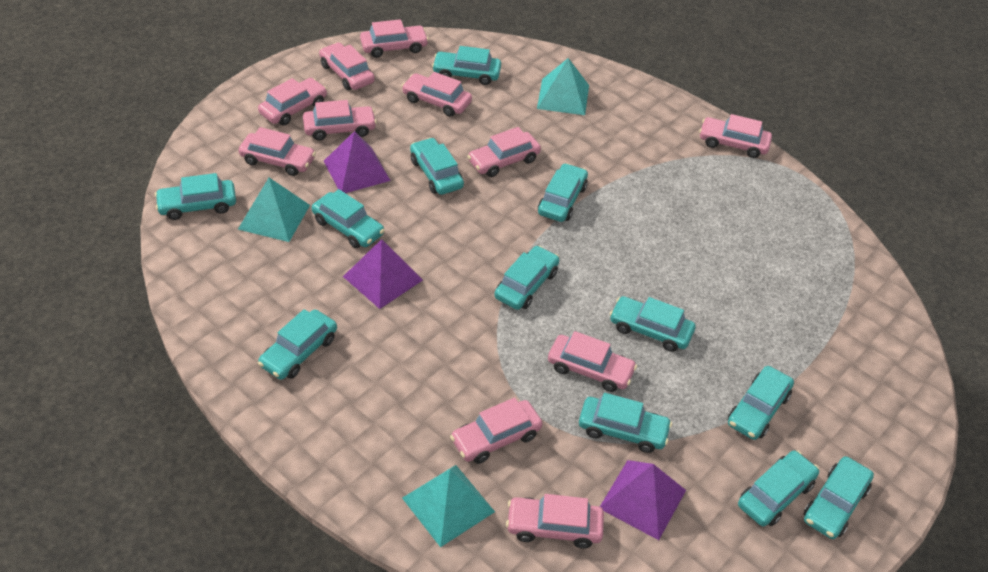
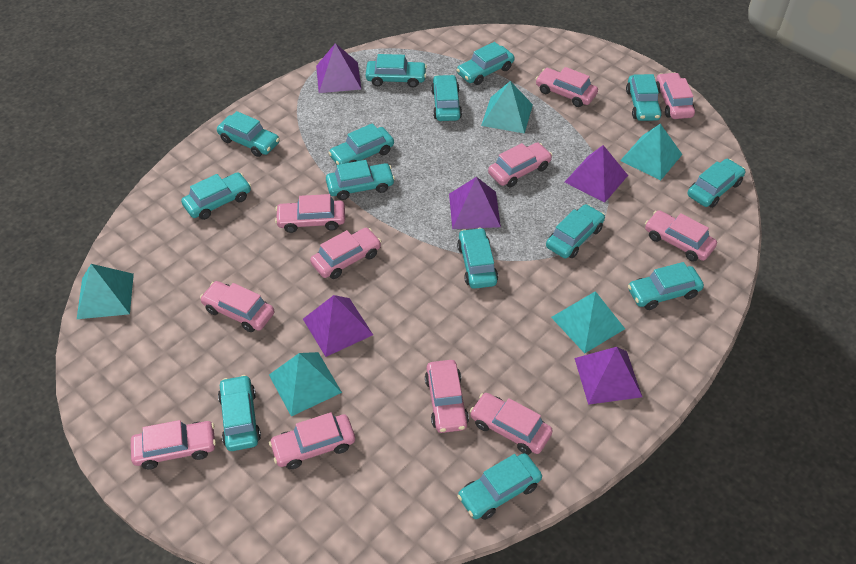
purple pyramid: 3 -> 5
turquoise car: 12 -> 14
turquoise pyramid: 3 -> 5

